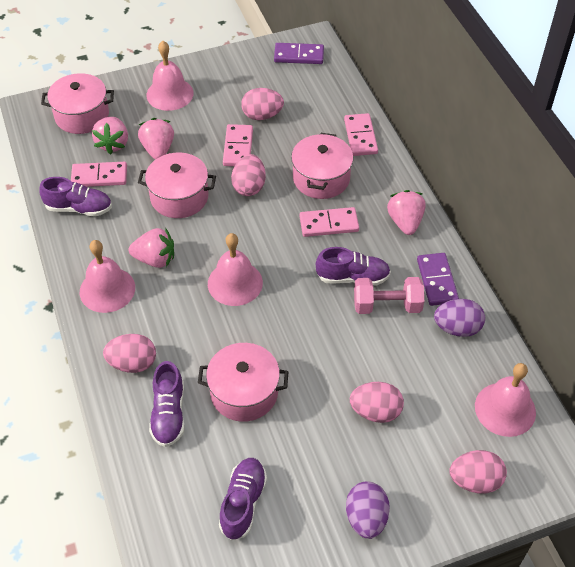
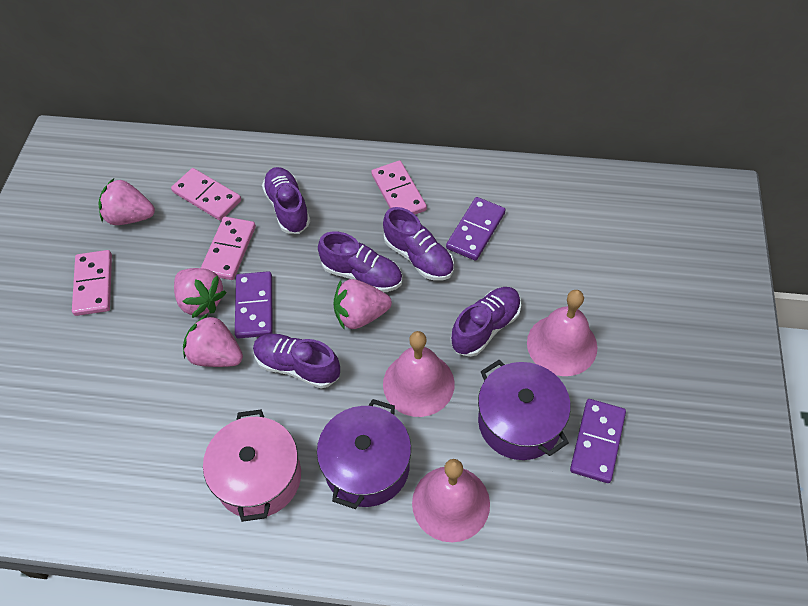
pink bell: 4 -> 3
pink dumbbell: 1 -> 0
pink egg: 5 -> 0
pink pot: 4 -> 1
purple domino: 2 -> 3
purple egg: 2 -> 0
purple pot: 0 -> 2
purple shoe: 4 -> 5

